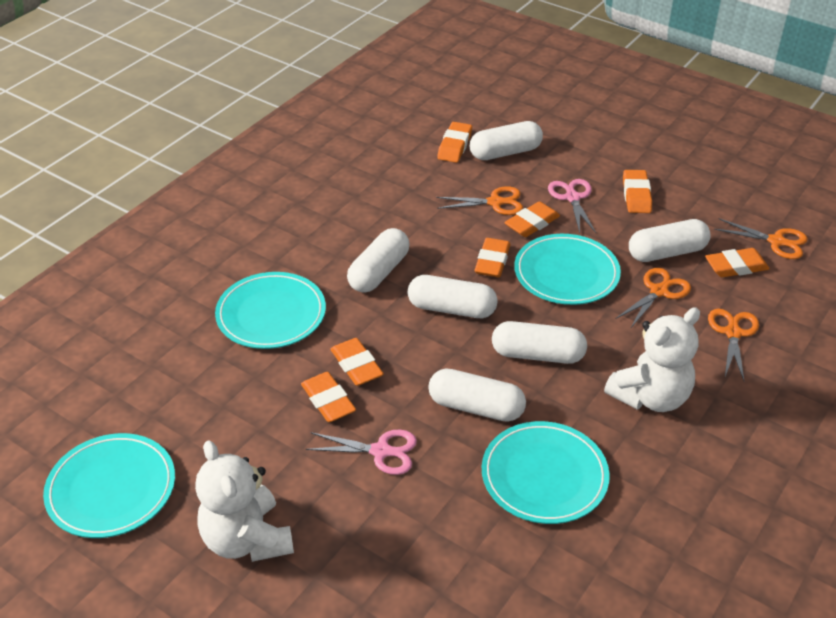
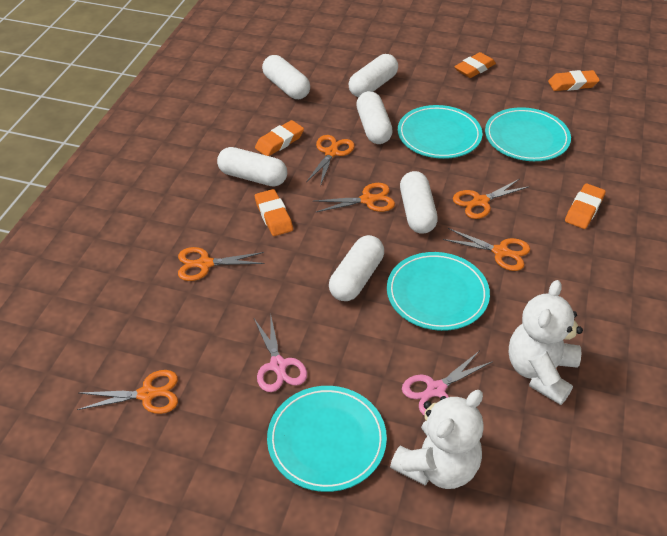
orange eraser: 7 -> 5
orange scissors: 4 -> 6

